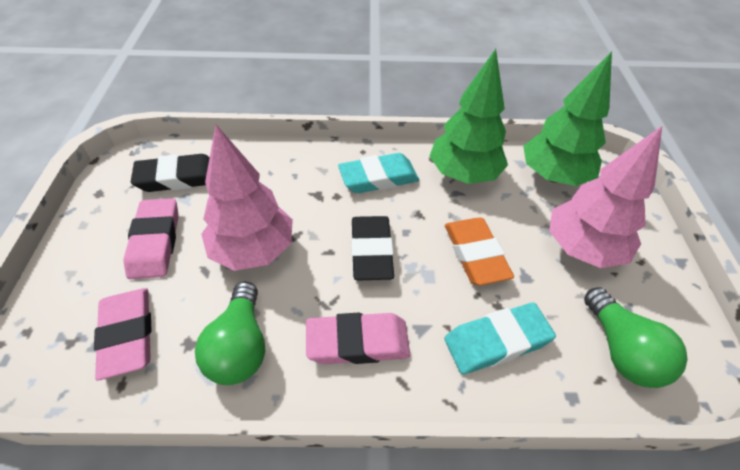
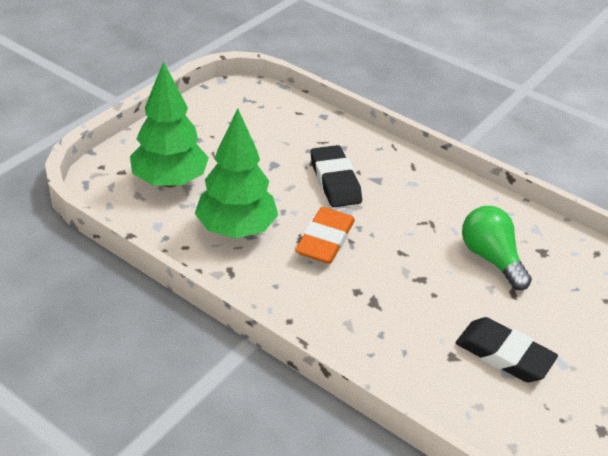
green light bulb: 2 -> 1
pink eraser: 3 -> 0
pink tree: 2 -> 0
turquoise eraser: 2 -> 0

